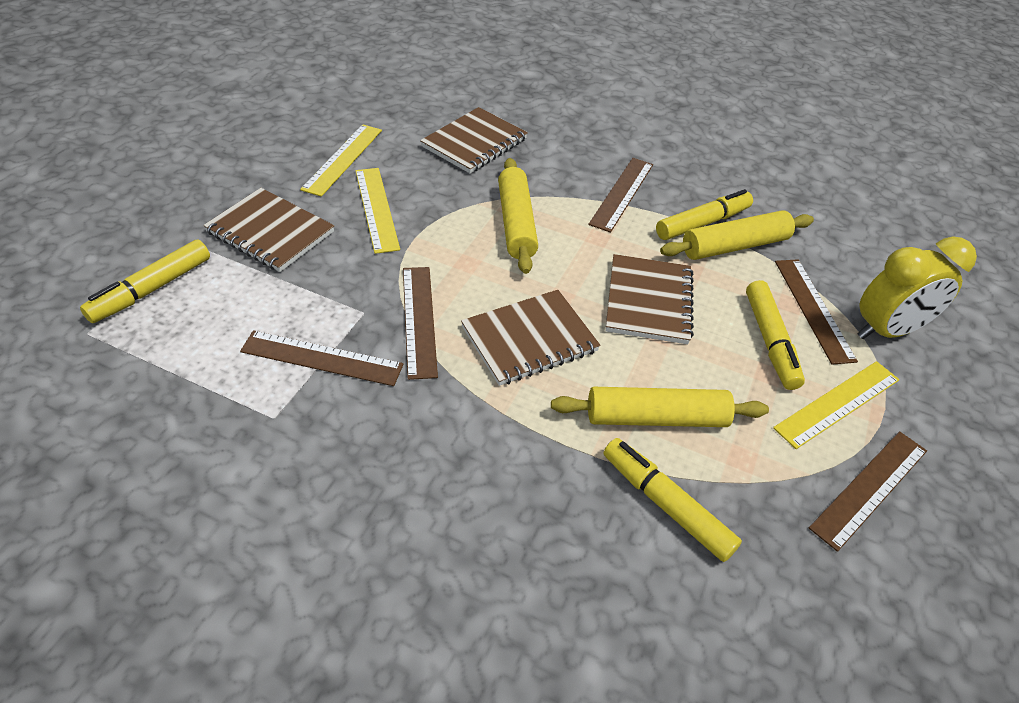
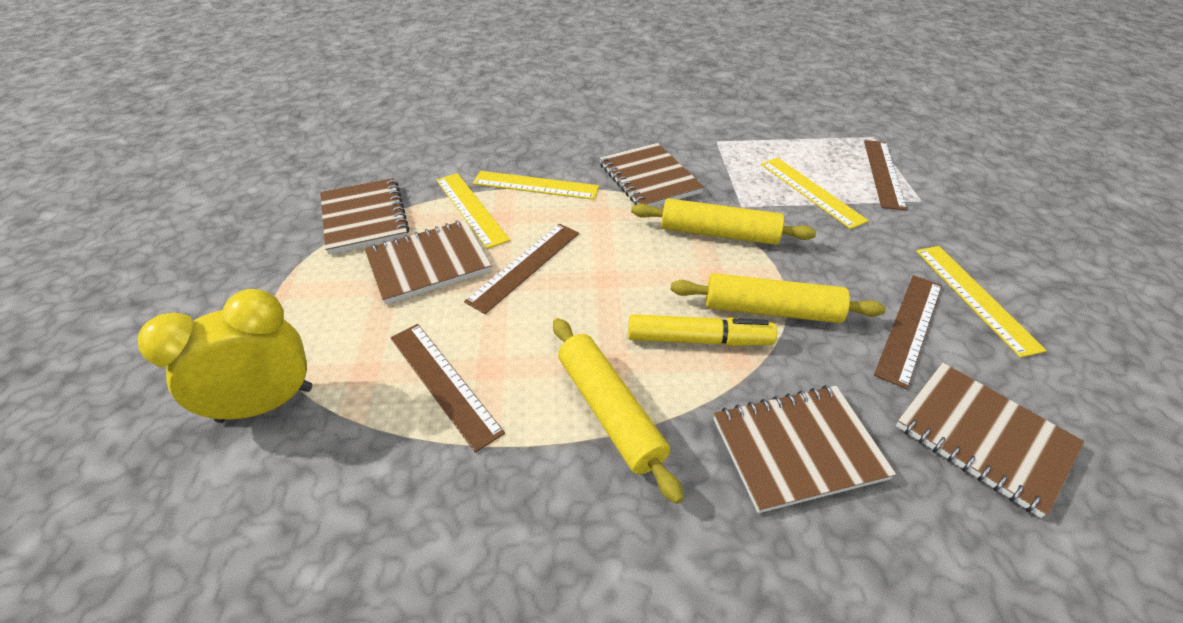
brown notebook: 4 -> 5
brown ruler: 5 -> 4
yellow marker: 4 -> 1
yellow ruler: 3 -> 4

